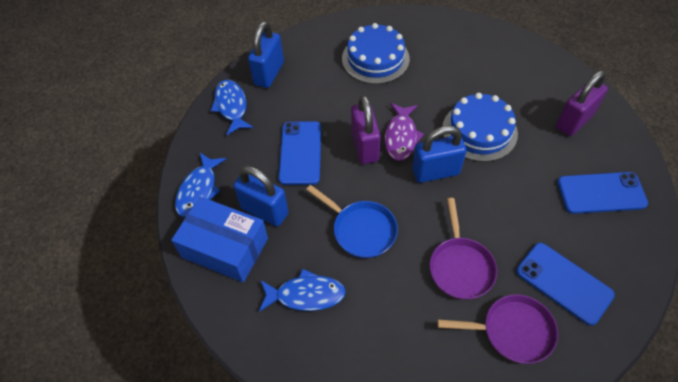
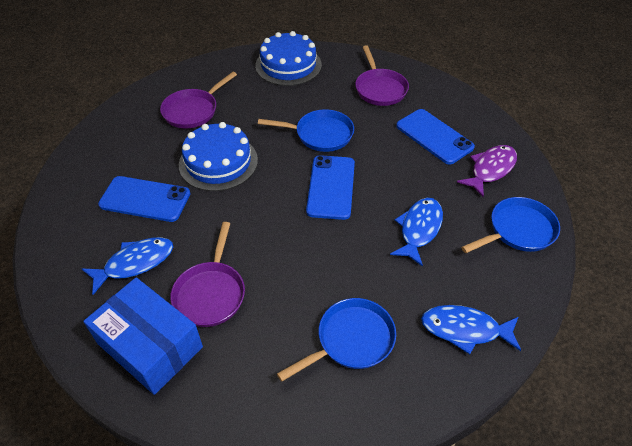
blue padlock: 3 -> 0
blue pan: 1 -> 3
purple padlock: 2 -> 0
purple pan: 2 -> 3

